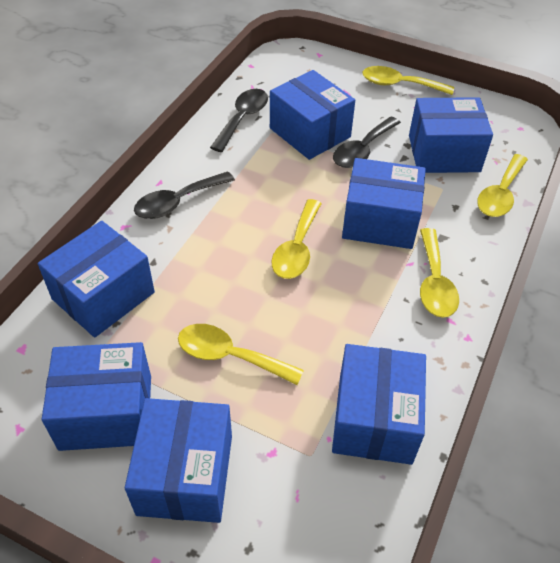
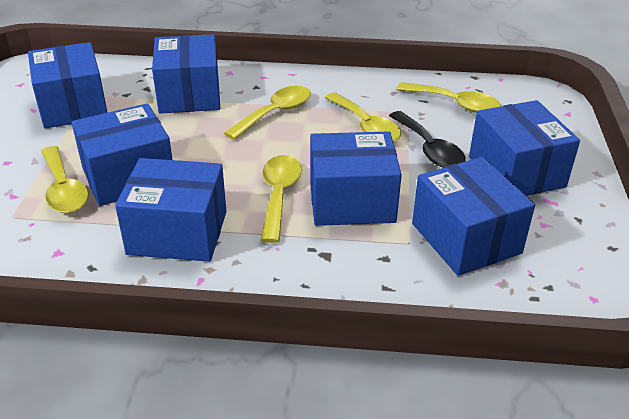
black spoon: 3 -> 1

